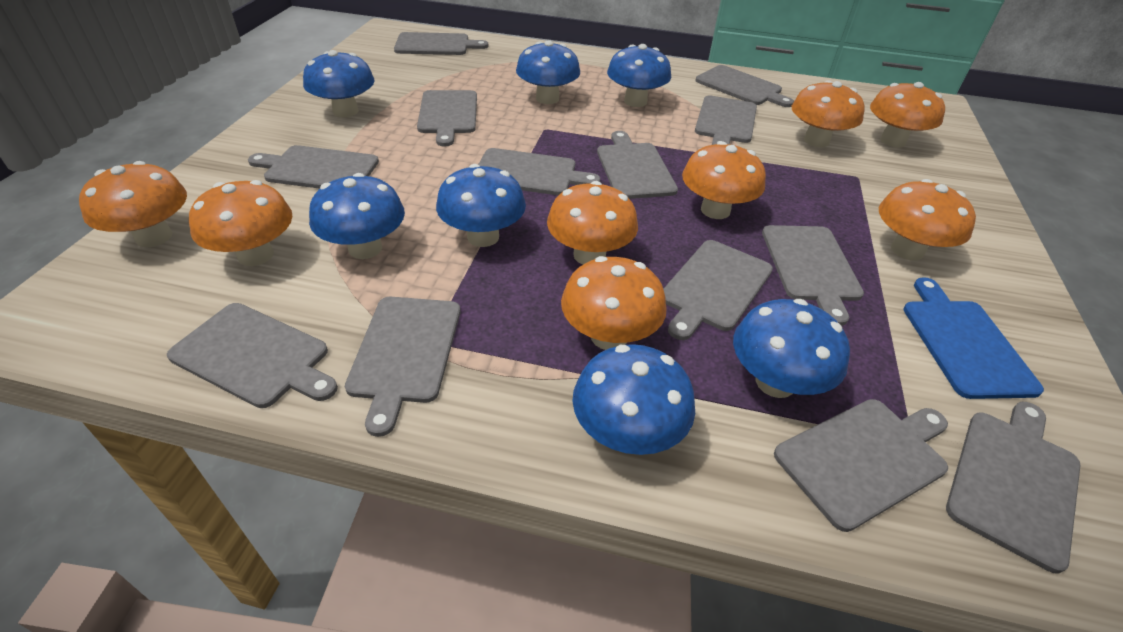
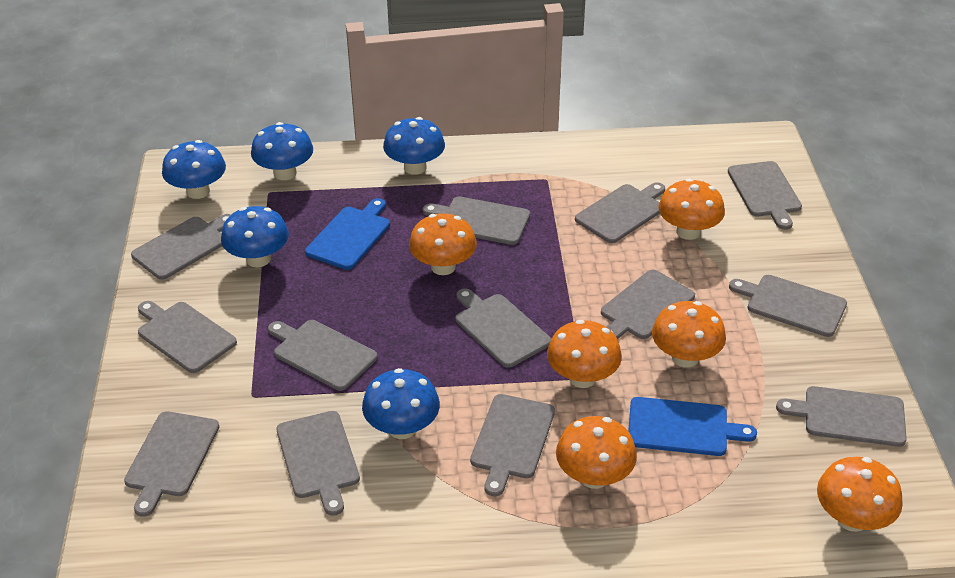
blue cutting board: 1 -> 2
blue mushroom: 7 -> 5
orange mushroom: 8 -> 6

